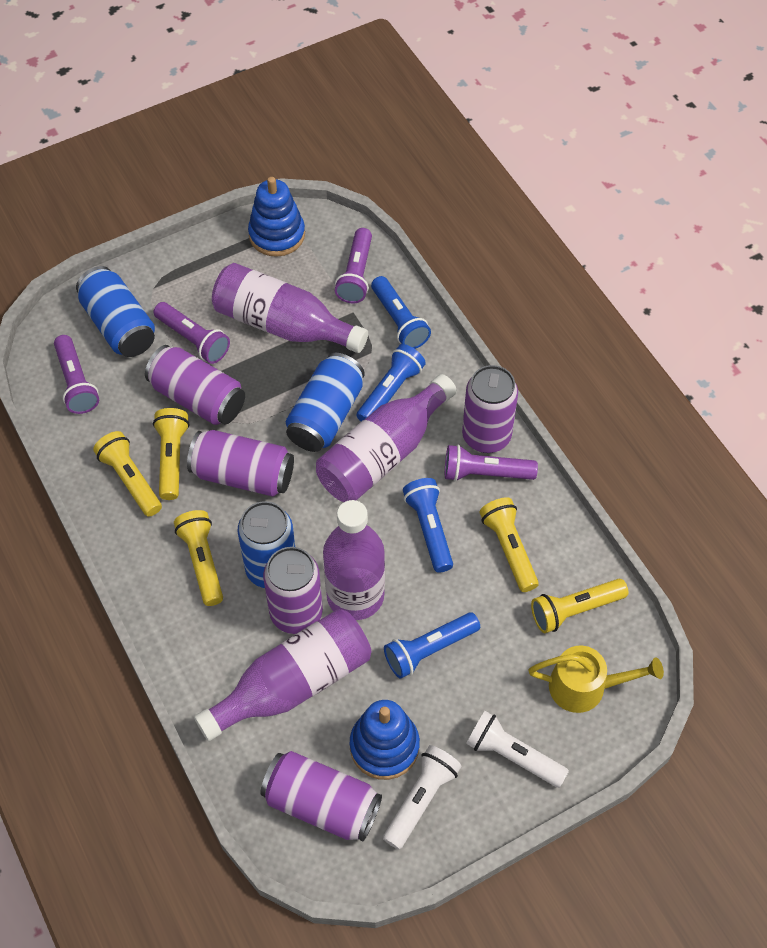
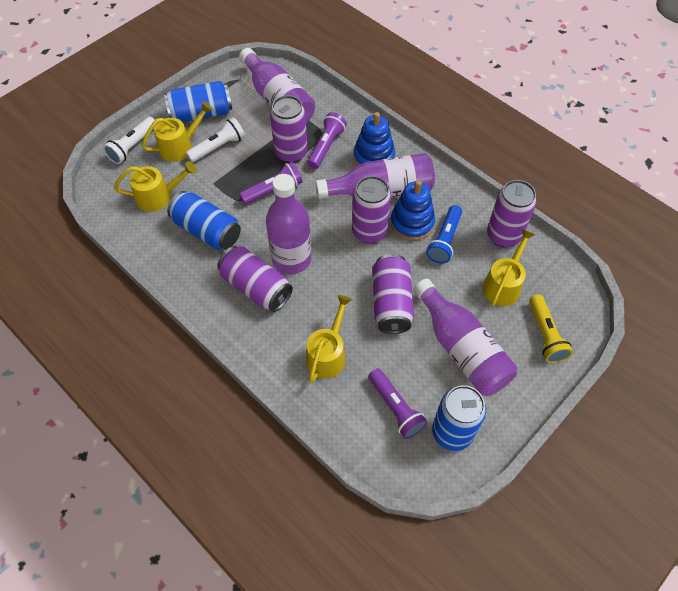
blue flashlight: 4 -> 1
purple flashlight: 4 -> 3
yellow flashlight: 5 -> 1
yellow watering can: 1 -> 4

